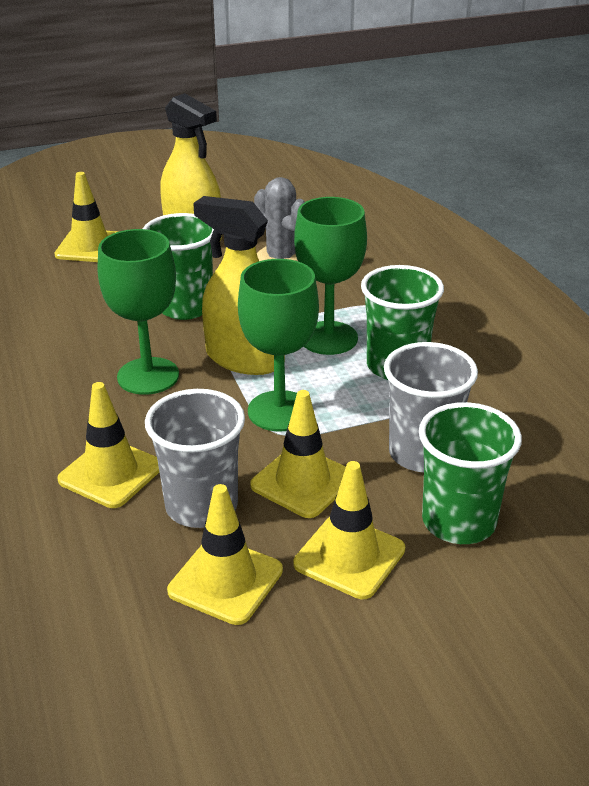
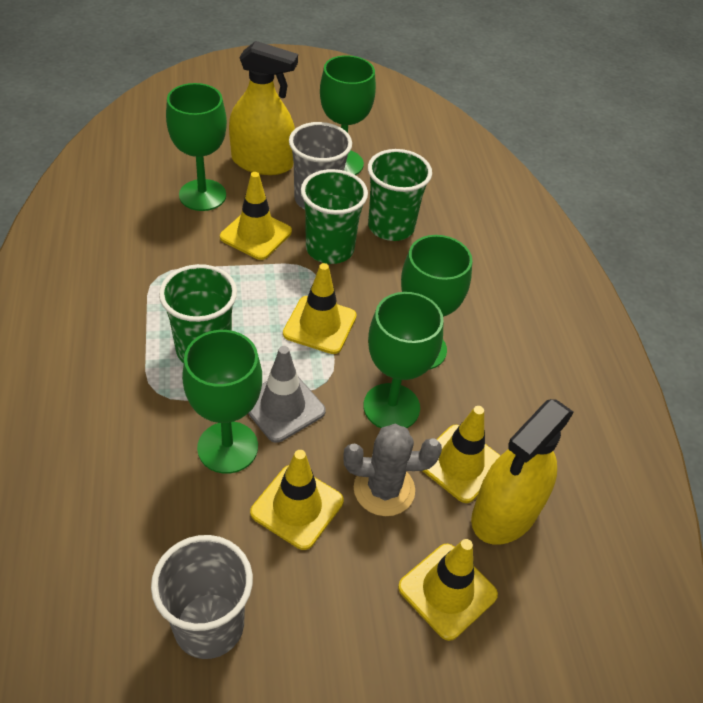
green goblet: 3 -> 5
grey traffic cone: 0 -> 1

